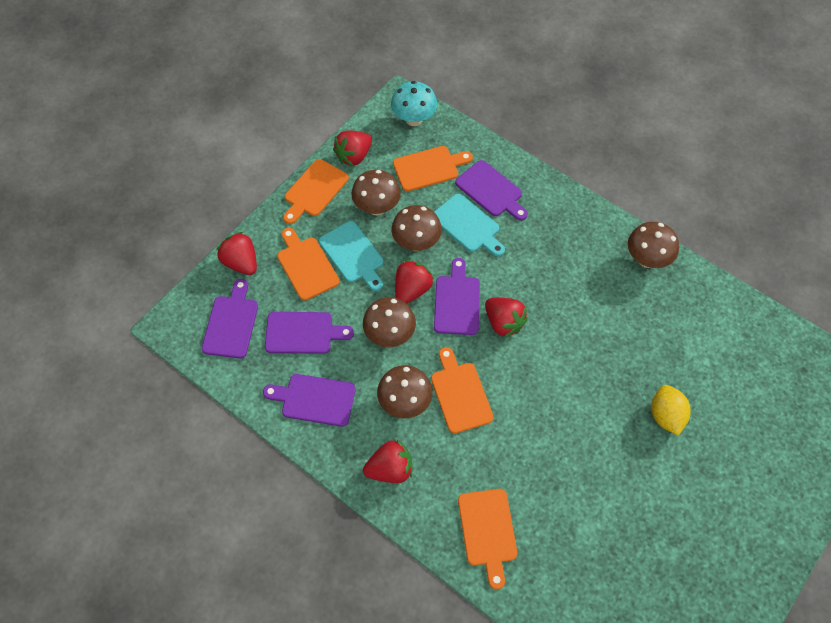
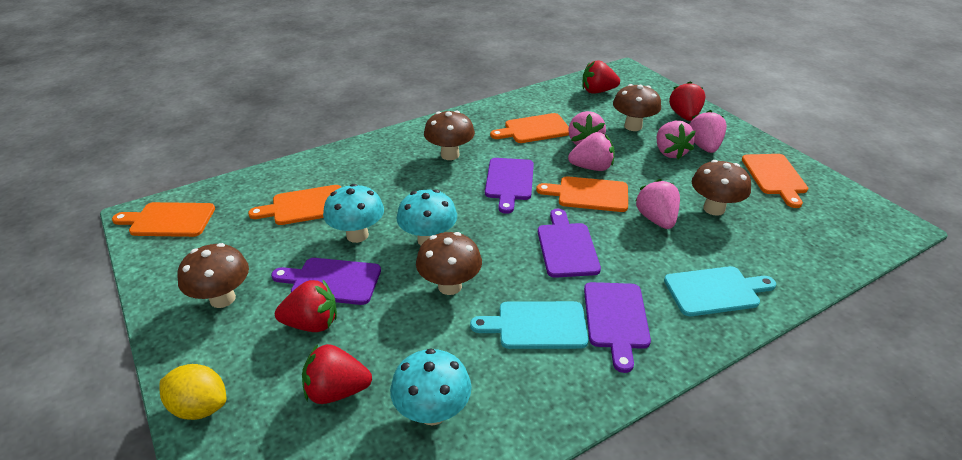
pink strawberry: 0 -> 5
purple cutting board: 5 -> 4
red strawberry: 5 -> 4
turquoise mushroom: 1 -> 3

